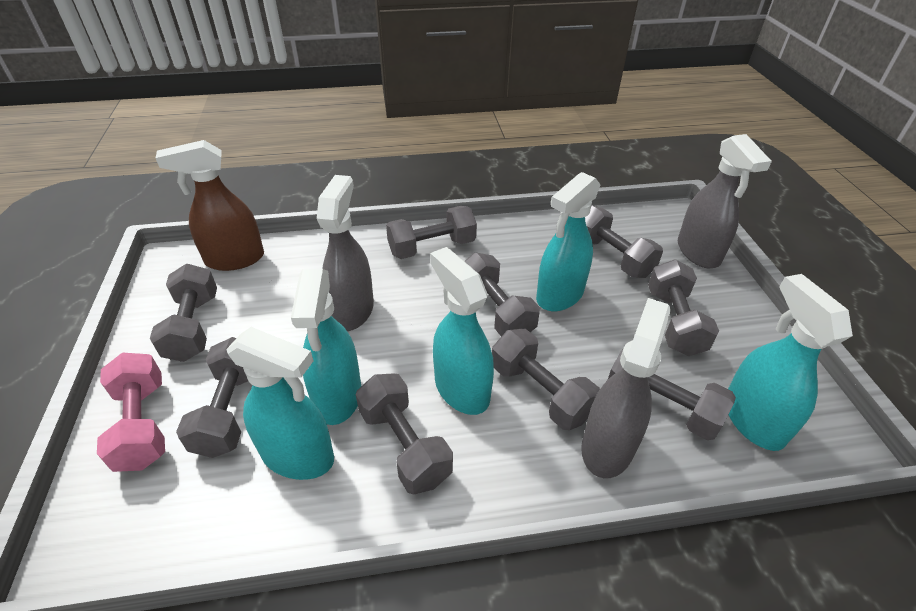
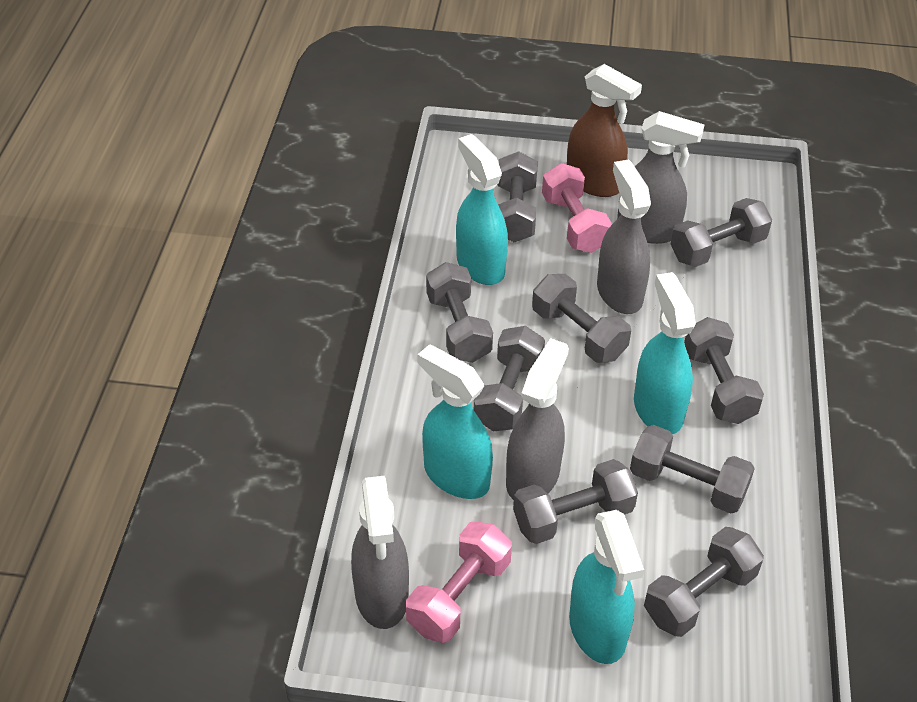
grey spray bottle: 3 -> 4
pink dumbbell: 1 -> 2
turquoise spray bottle: 5 -> 4

